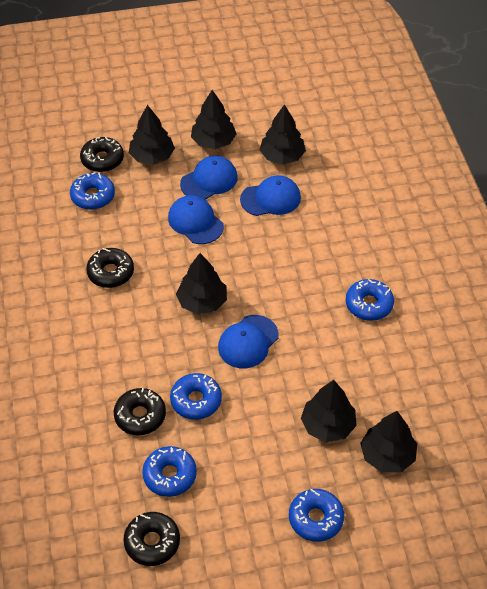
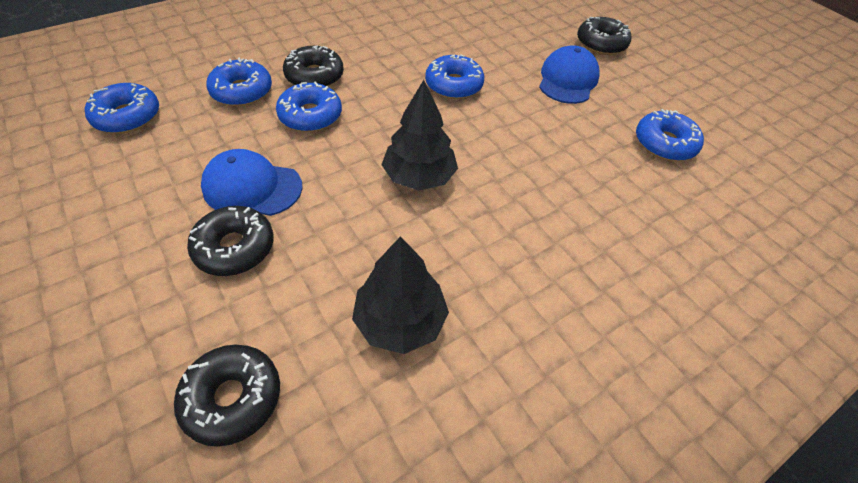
black tree: 6 -> 2
blue cap: 4 -> 2

